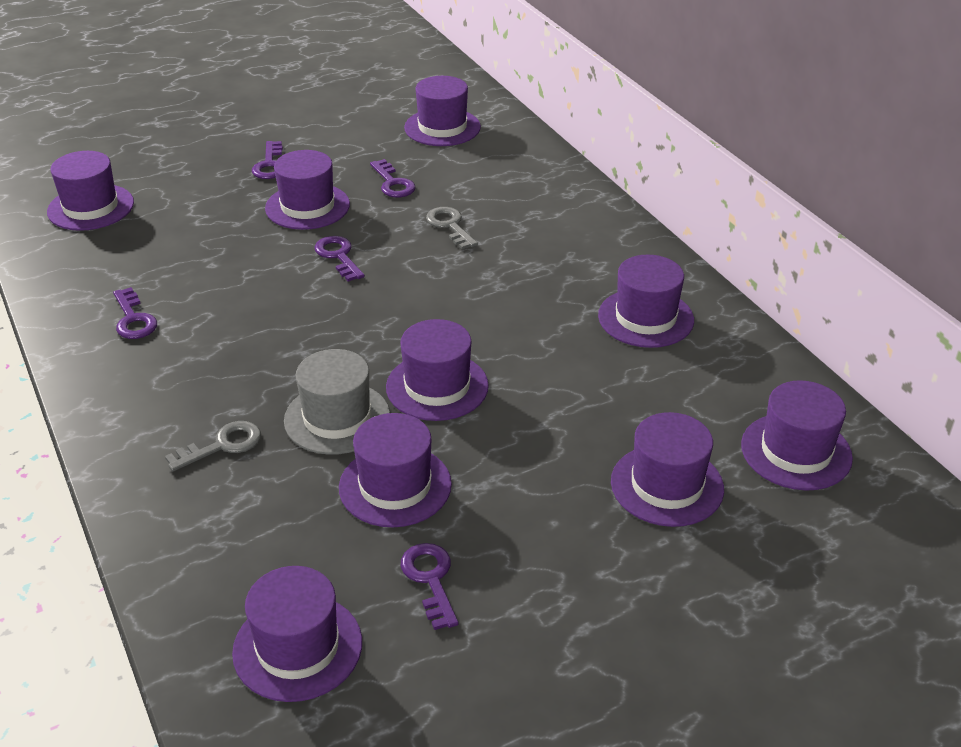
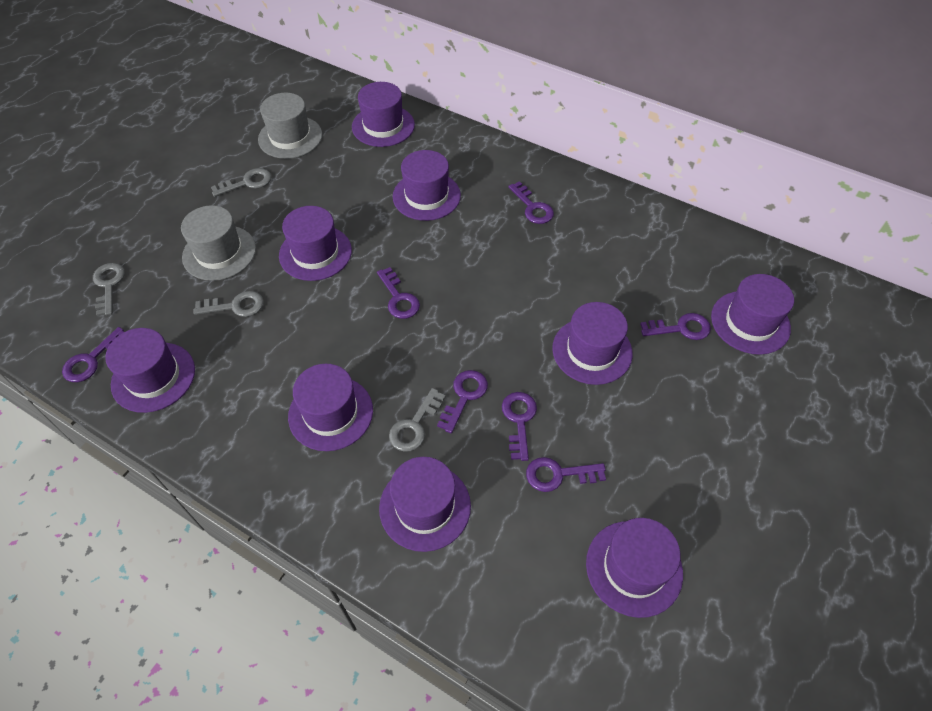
grey hat: 1 -> 2
grey key: 2 -> 4
purple key: 5 -> 7

